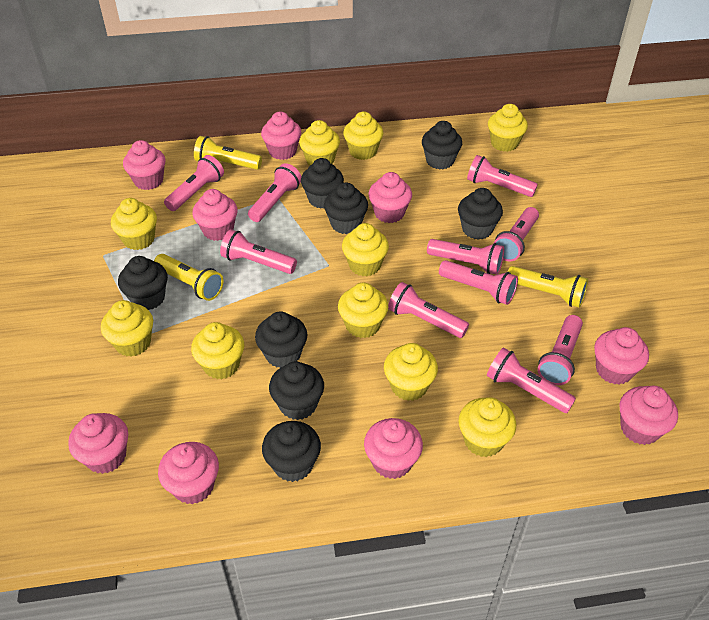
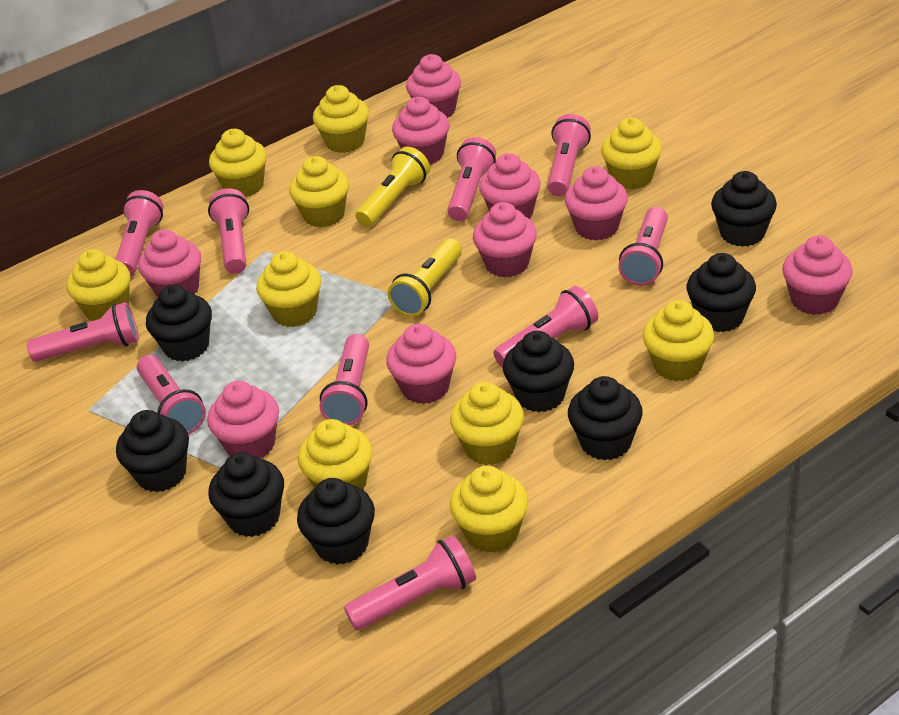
yellow flashlight: 3 -> 2

